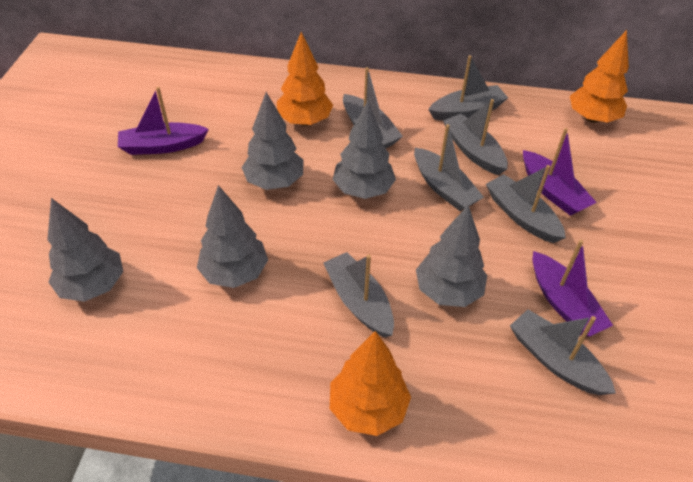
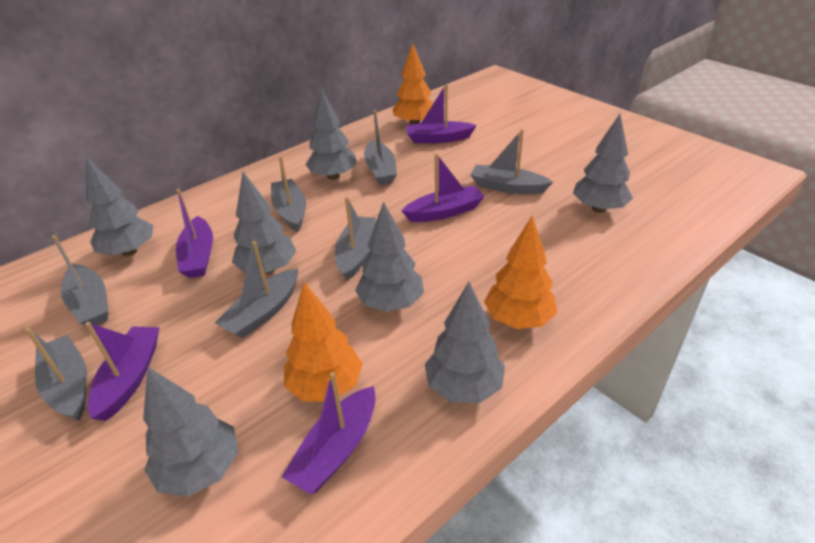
grey tree: 5 -> 7
purple boat: 3 -> 5

